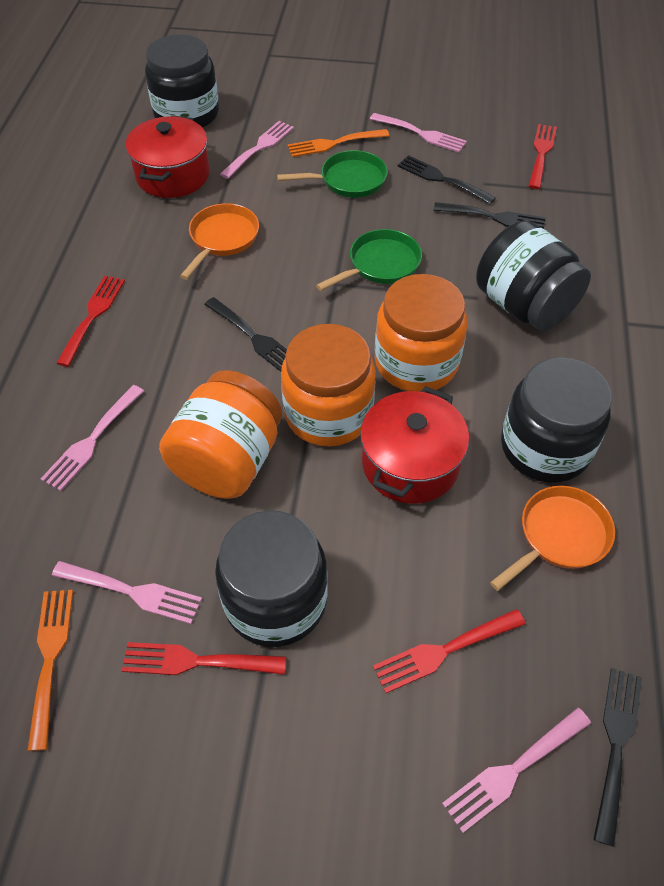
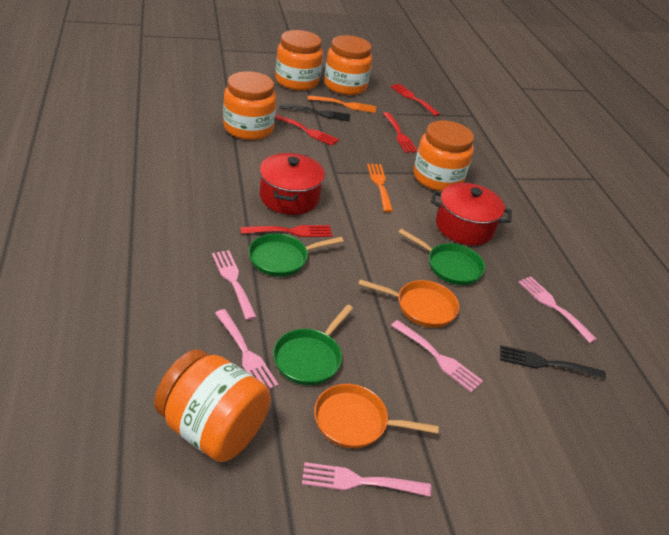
black fork: 4 -> 2
black jar: 4 -> 0
green pan: 2 -> 3
orange jar: 3 -> 5

